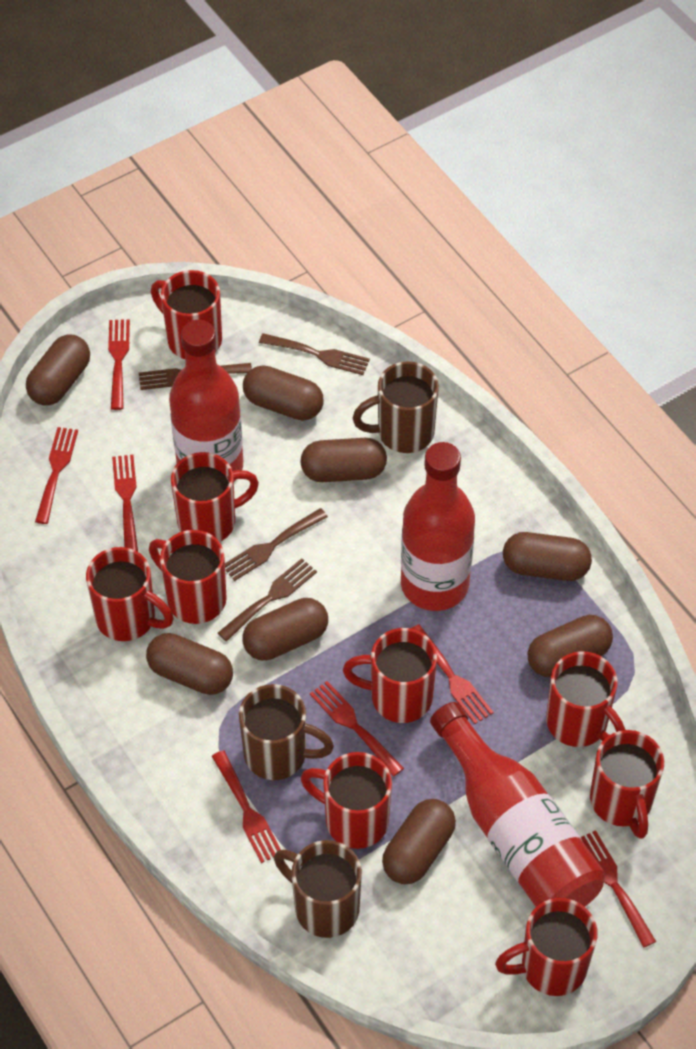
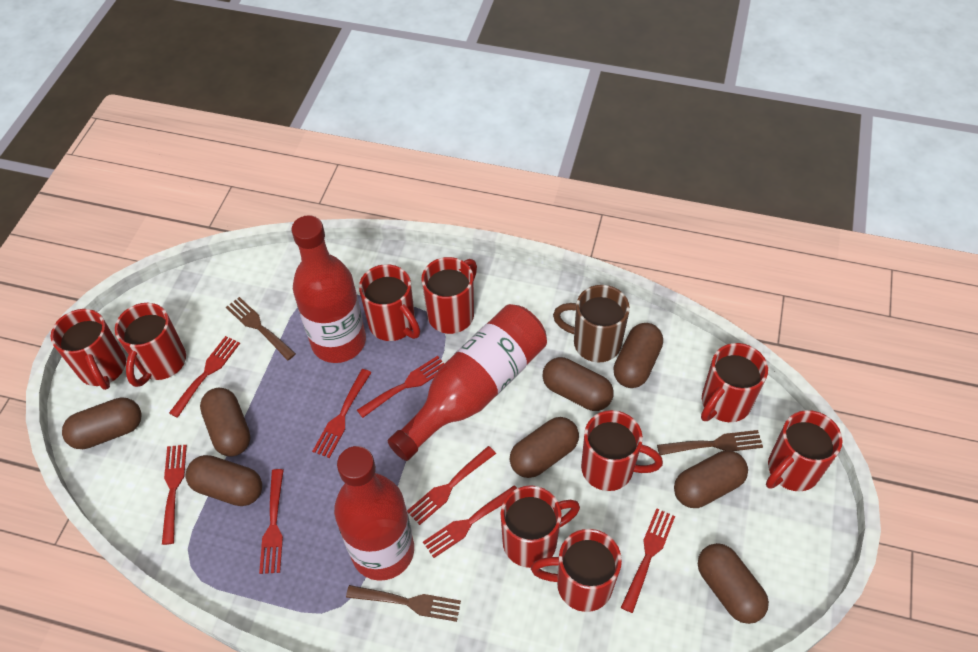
brown fork: 4 -> 3
brown mug: 3 -> 1
red fork: 7 -> 8

